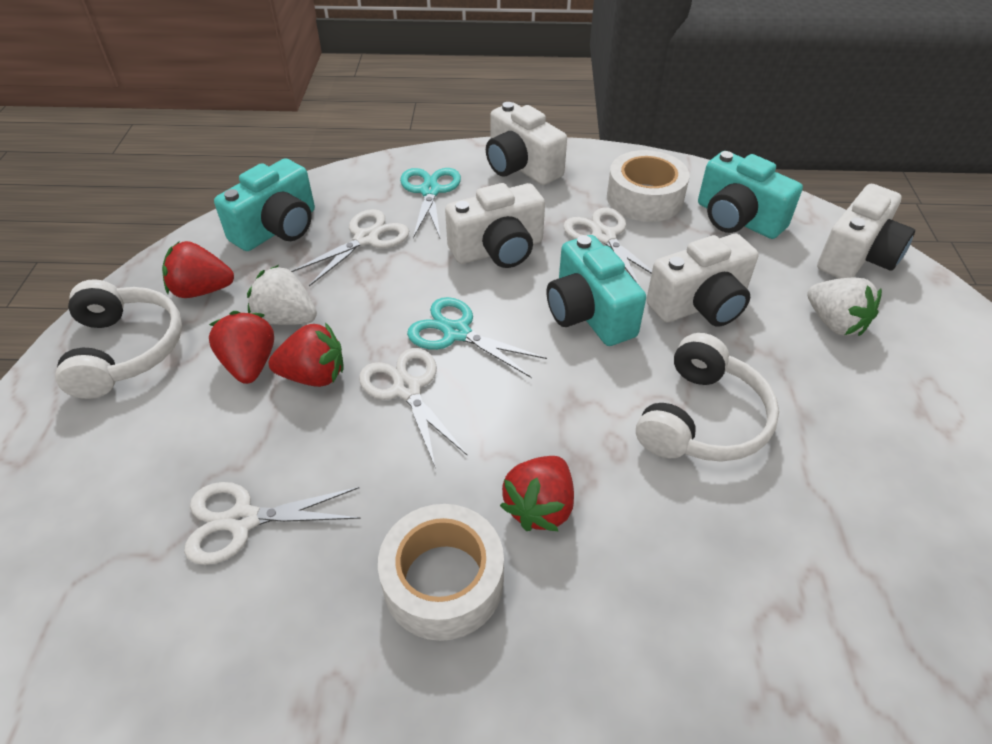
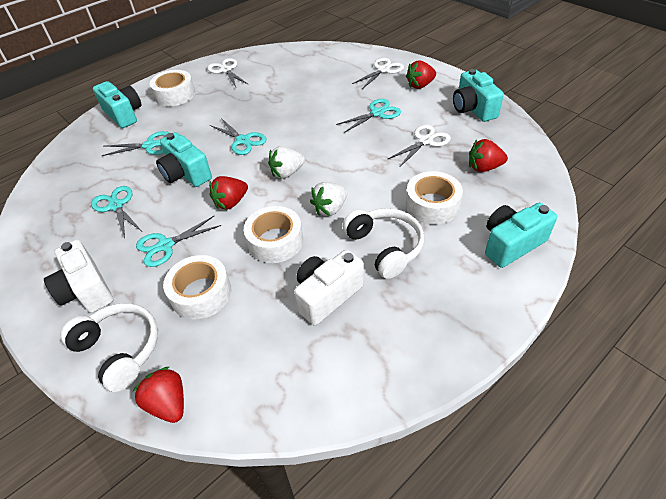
turquoise camera: 3 -> 4
turquoise scissors: 2 -> 5
white camera: 4 -> 2
white scissors: 4 -> 3
white tape: 2 -> 4

